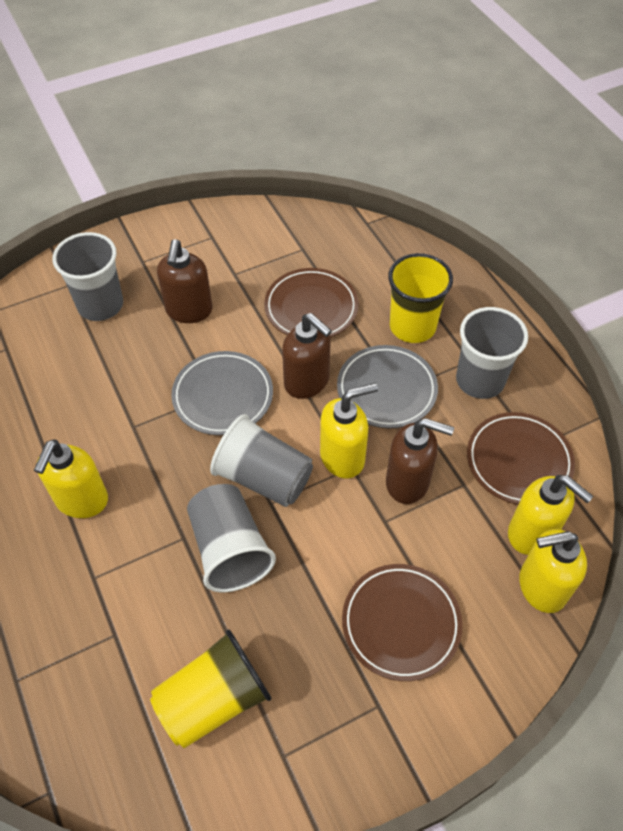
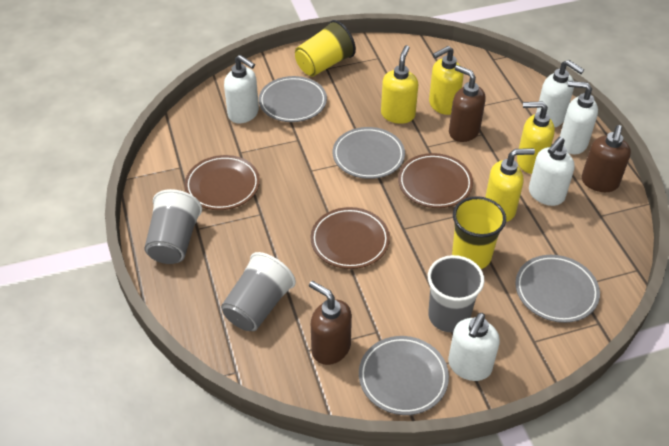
grey cup: 4 -> 3
grey plate: 2 -> 4
white soap dispenser: 0 -> 5

